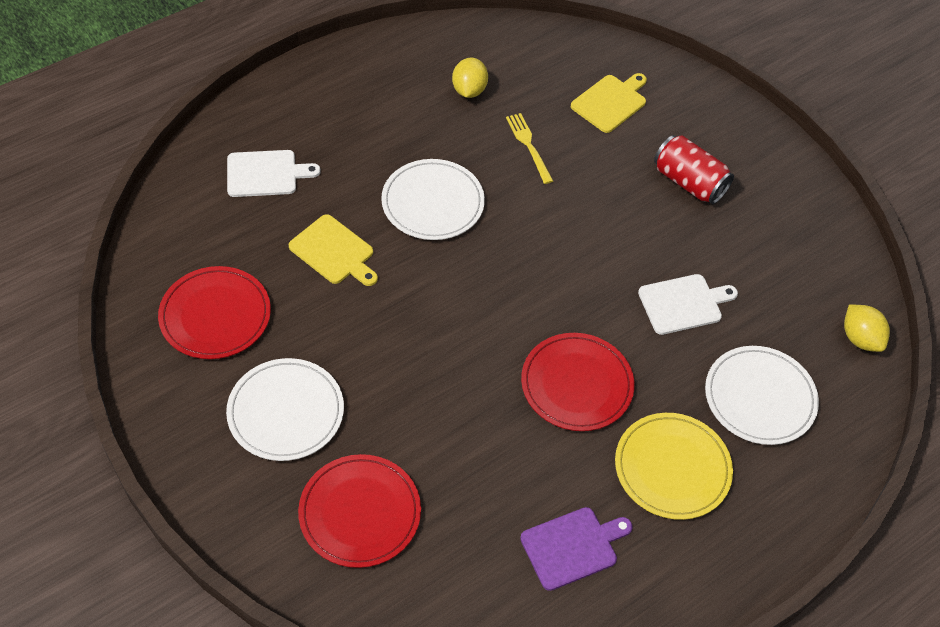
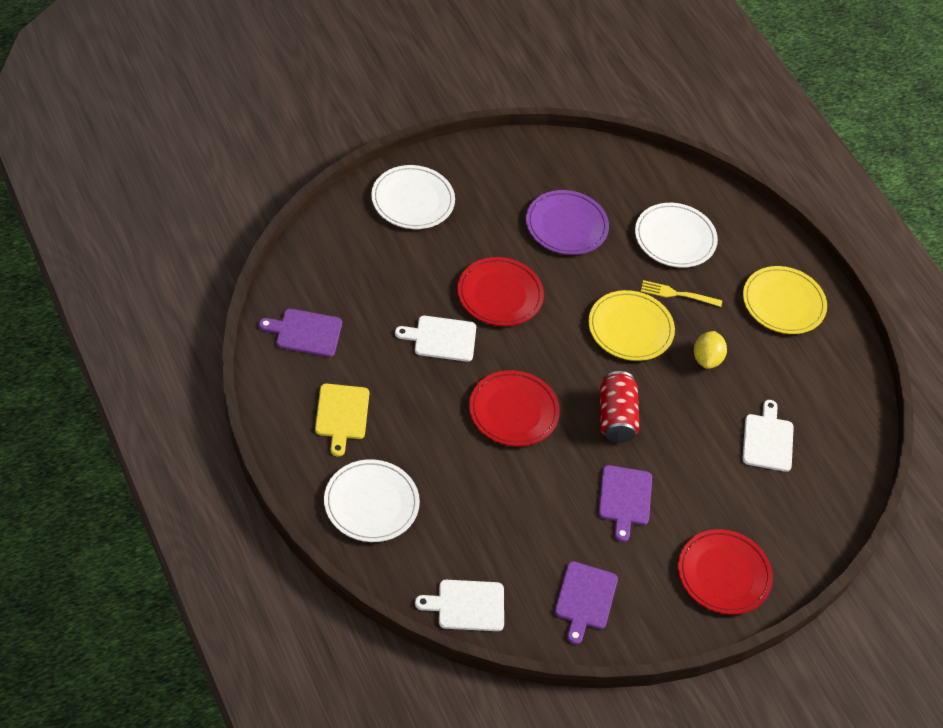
purple cutting board: 1 -> 3
purple plate: 0 -> 1
white cutting board: 2 -> 3
yellow cutting board: 2 -> 1
yellow lemon: 2 -> 1
yellow plate: 1 -> 2

